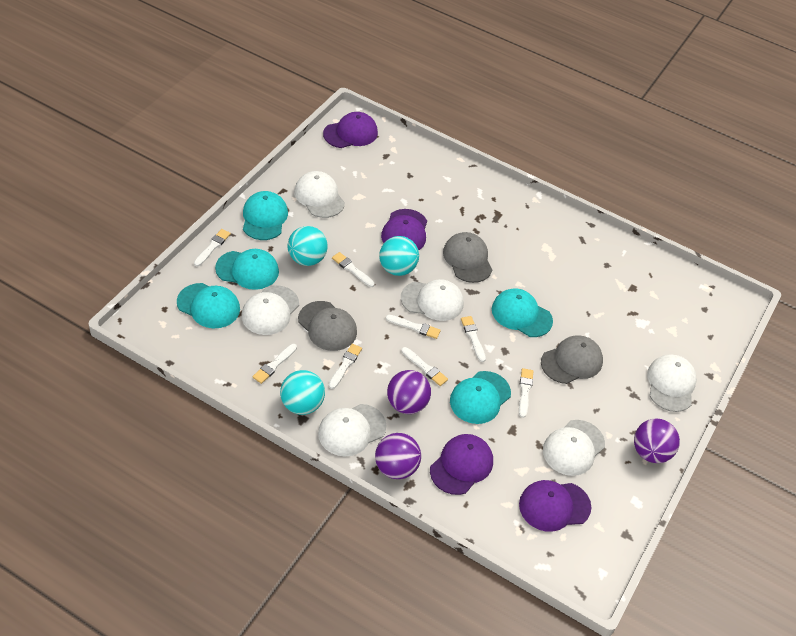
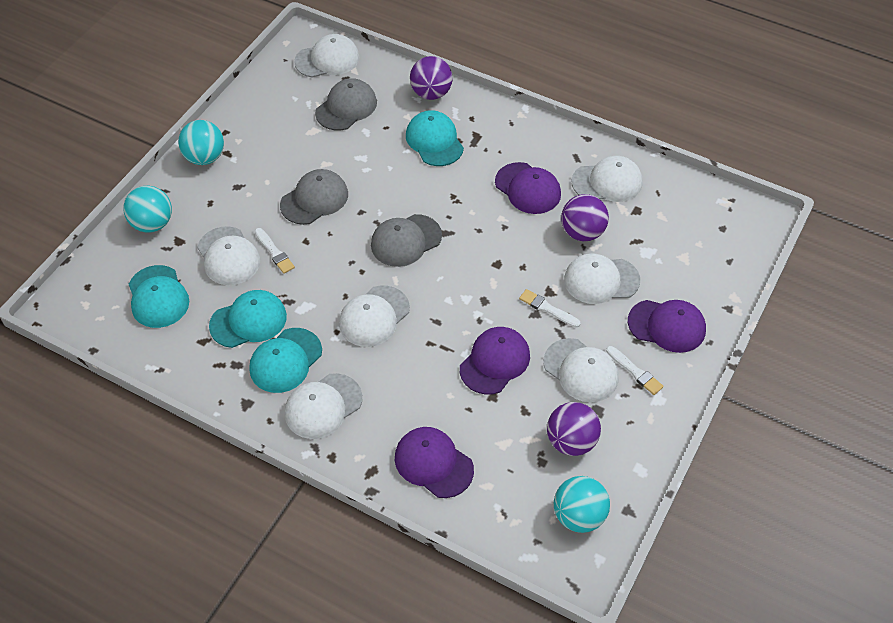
turquoise cap: 5 -> 4
white brush: 8 -> 3
white cap: 6 -> 7

